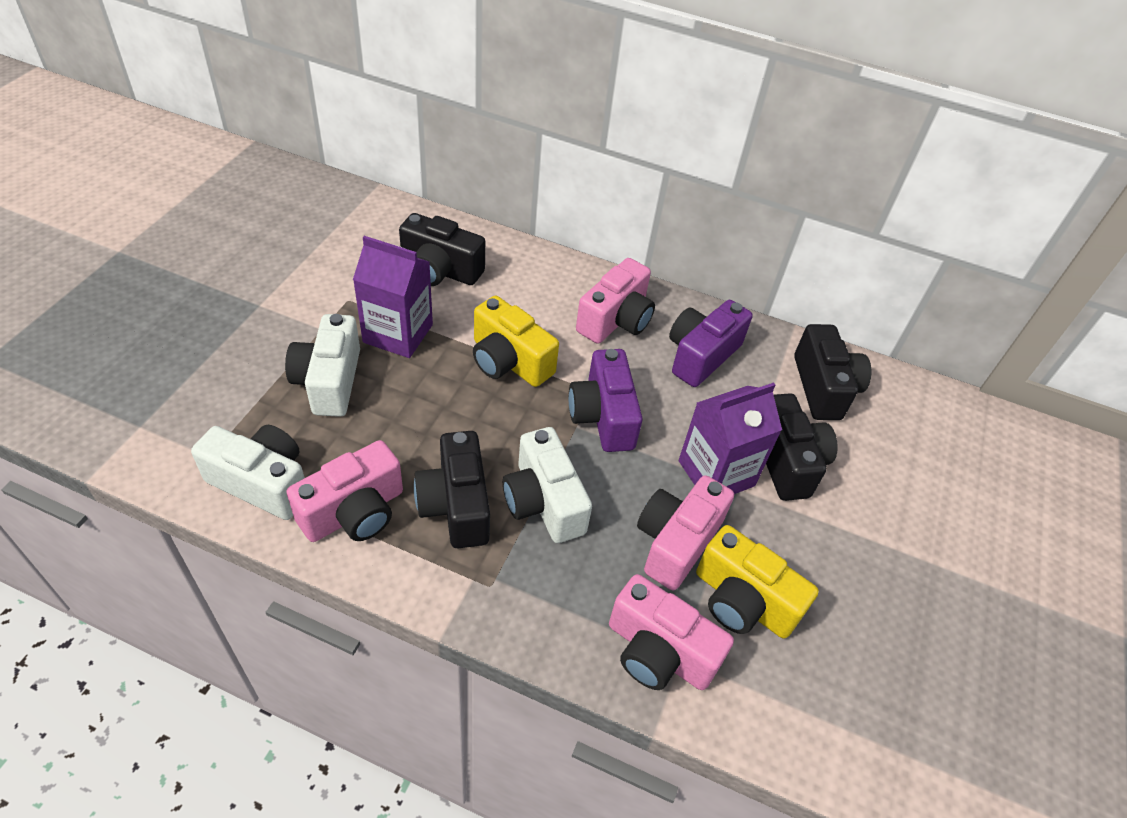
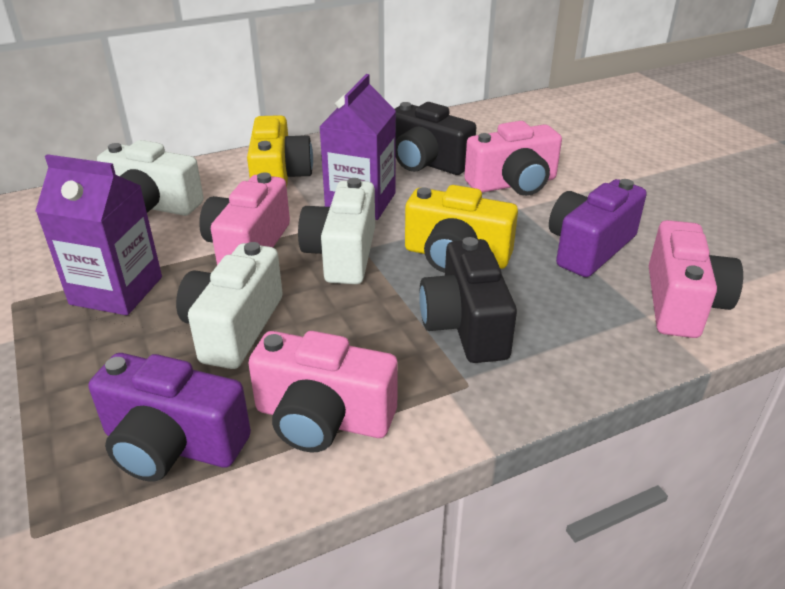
black camera: 4 -> 2

